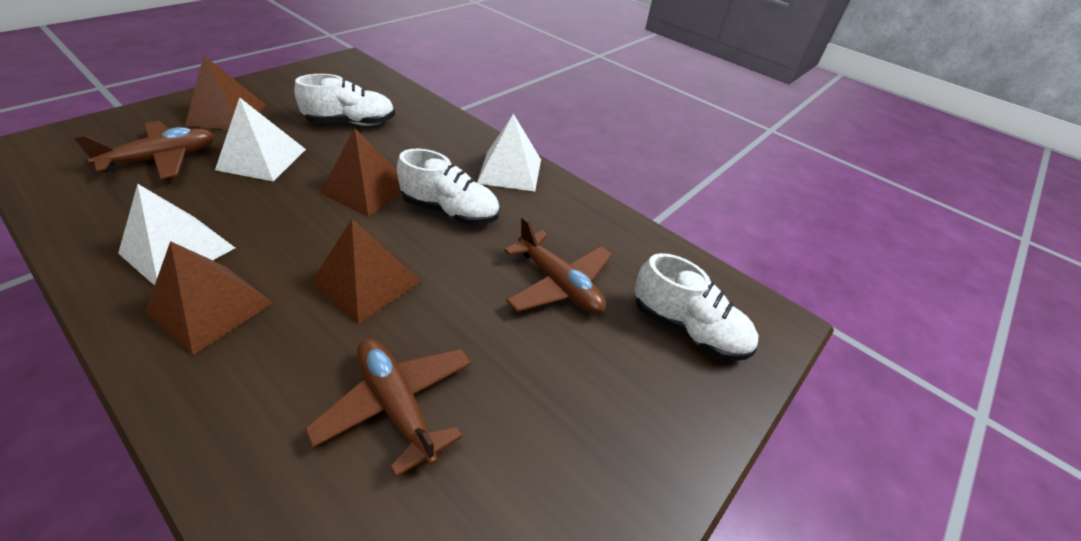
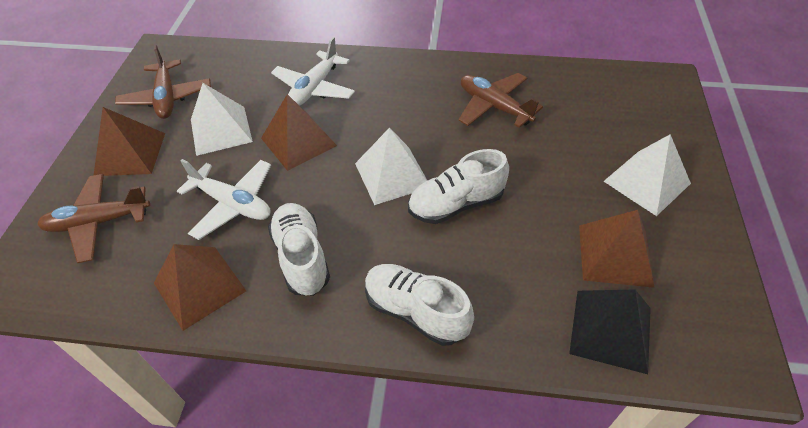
black pyramid: 0 -> 1
white plane: 0 -> 2

